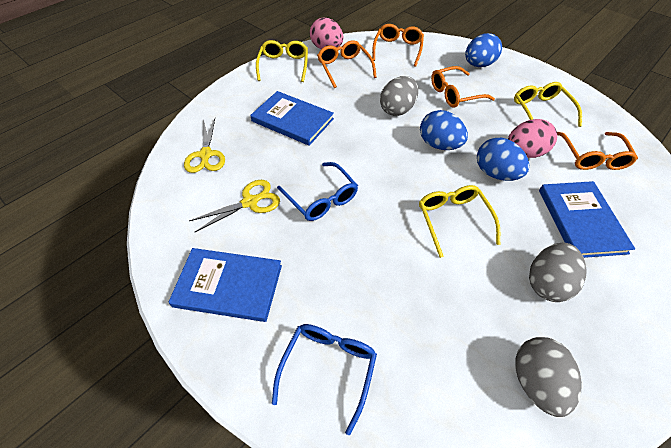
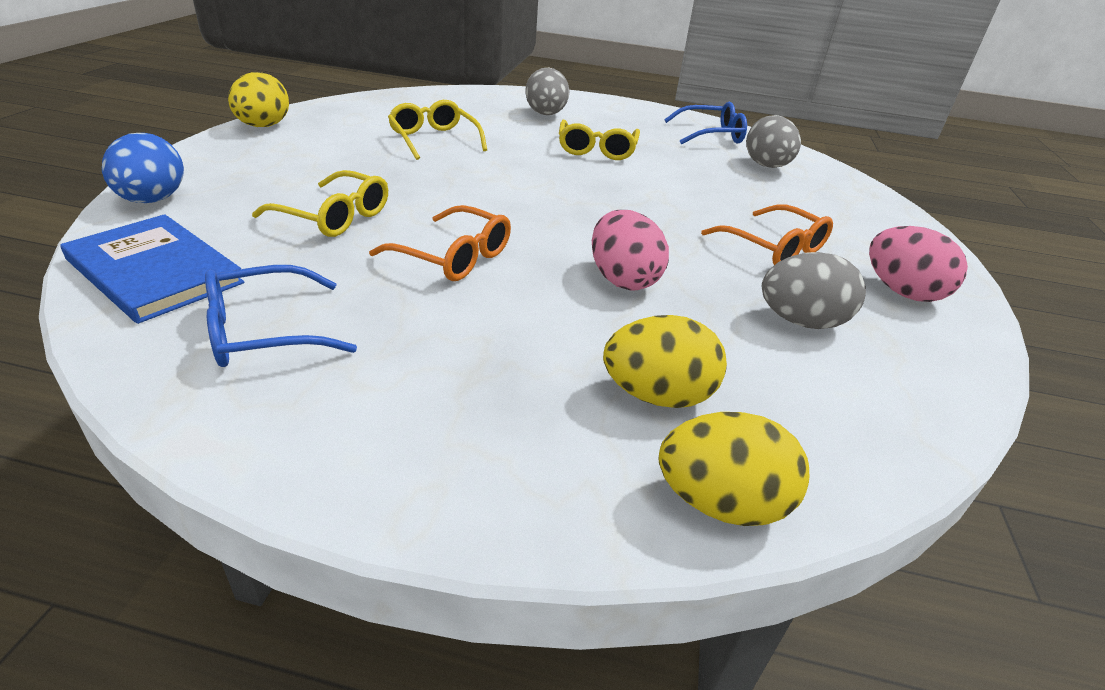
blue book: 3 -> 1
blue egg: 3 -> 1
orange glasses: 4 -> 2
yellow egg: 0 -> 3
yellow scissors: 2 -> 0

